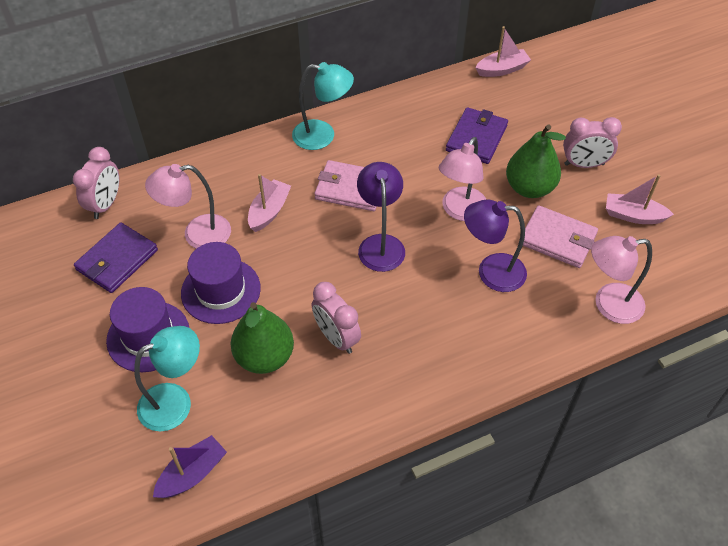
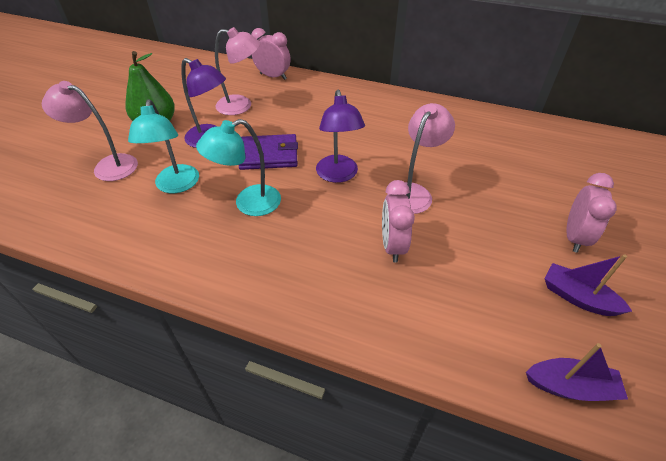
green pear: 2 -> 1
pink boat: 3 -> 0
pink wallet: 2 -> 0
purple boat: 1 -> 2
purple hat: 2 -> 0
purple wallet: 2 -> 1

